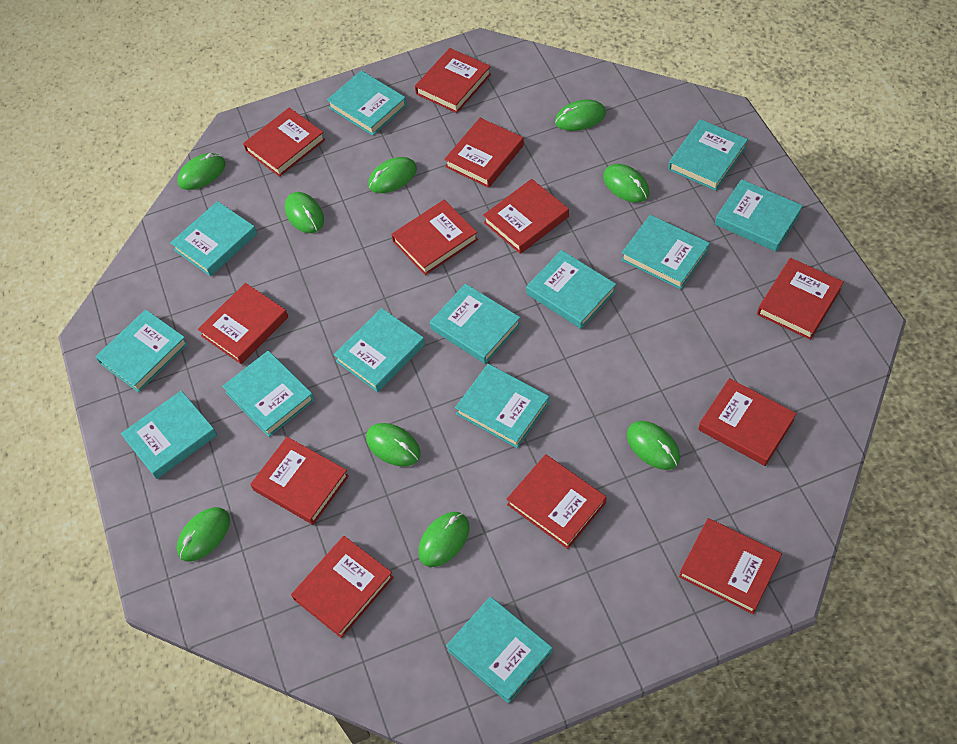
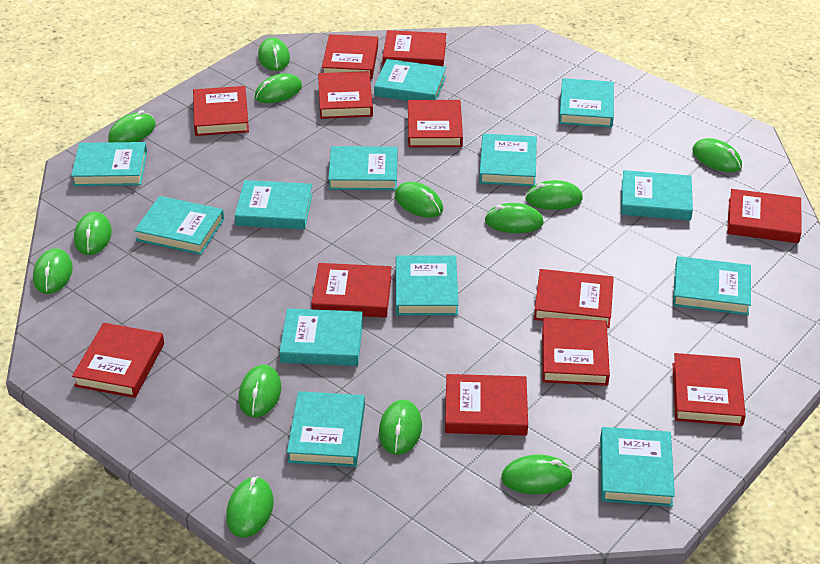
green mouse: 9 -> 13

